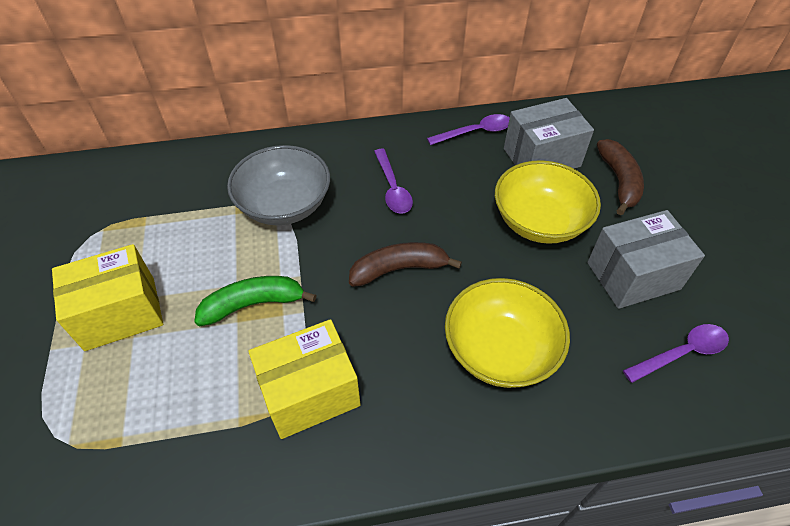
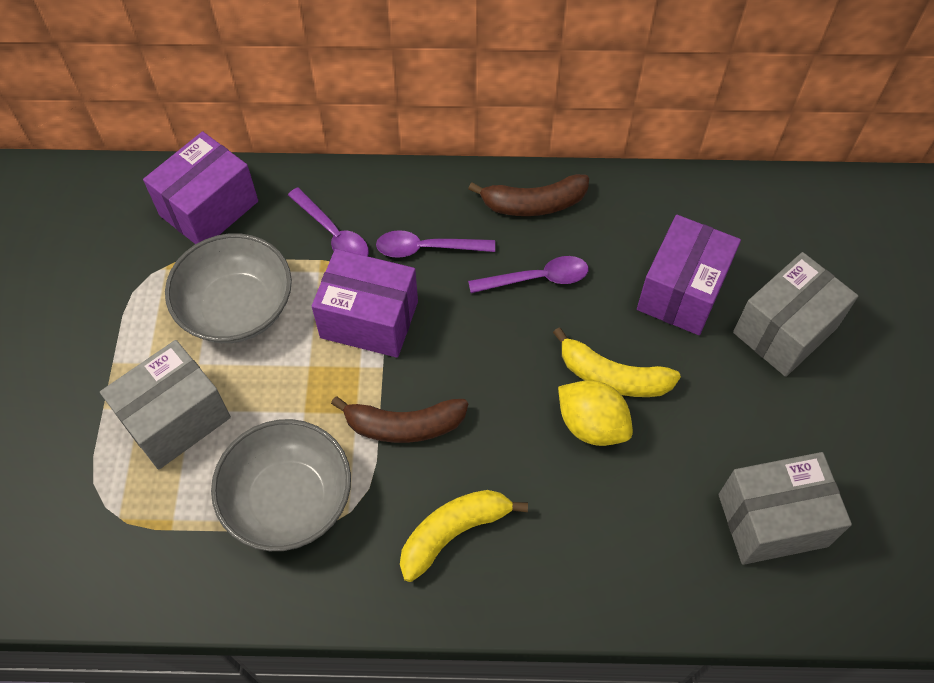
green banana: 1 -> 0
grey bowl: 1 -> 2
grey box: 2 -> 3
purple box: 0 -> 3
yellow banana: 0 -> 2
yellow bowl: 2 -> 0
yellow box: 2 -> 0
yellow lemon: 0 -> 1

